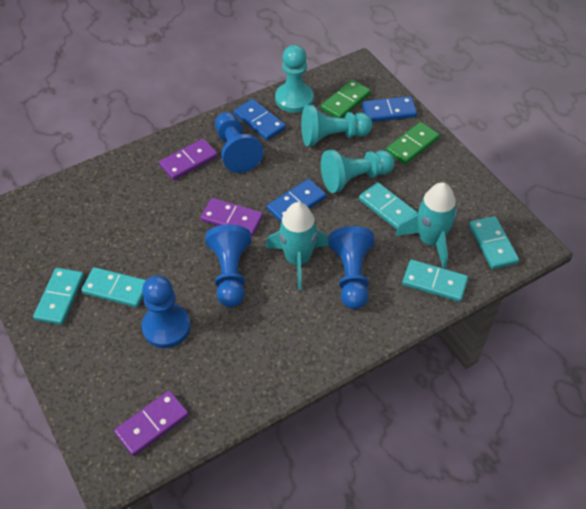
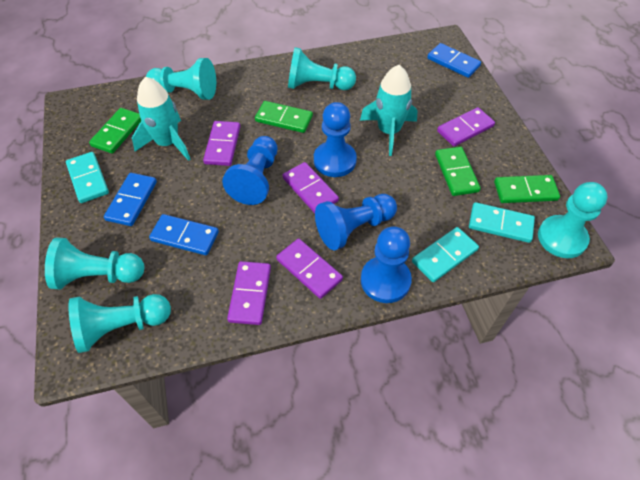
green domino: 2 -> 4
purple domino: 3 -> 5
turquoise domino: 5 -> 3
turquoise pawn: 3 -> 5

